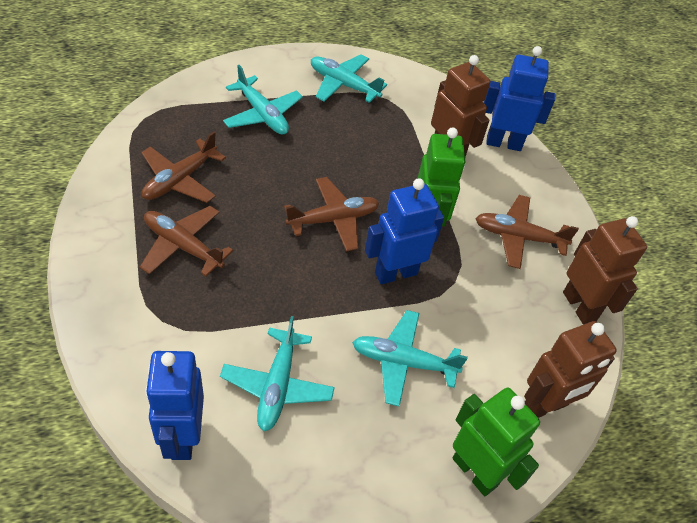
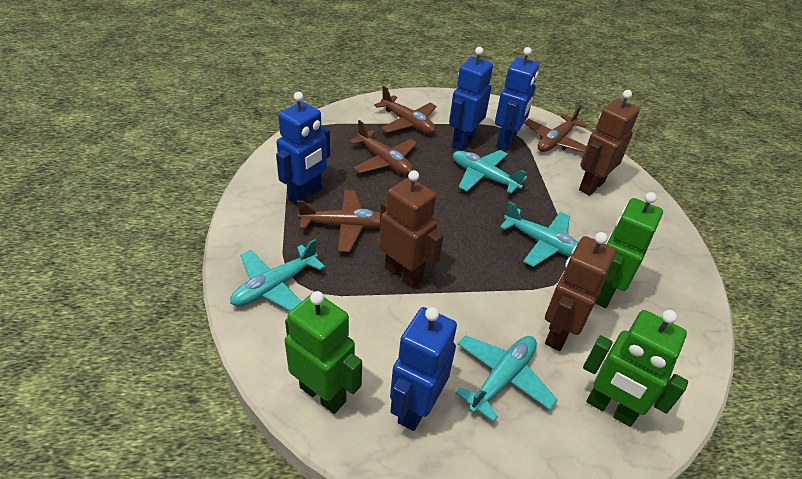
blue robot: 3 -> 4
green robot: 2 -> 3

